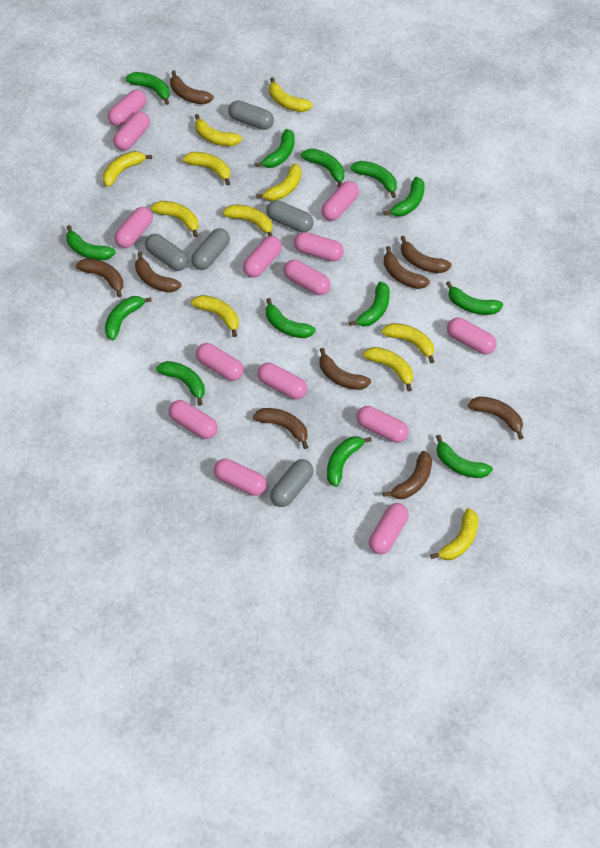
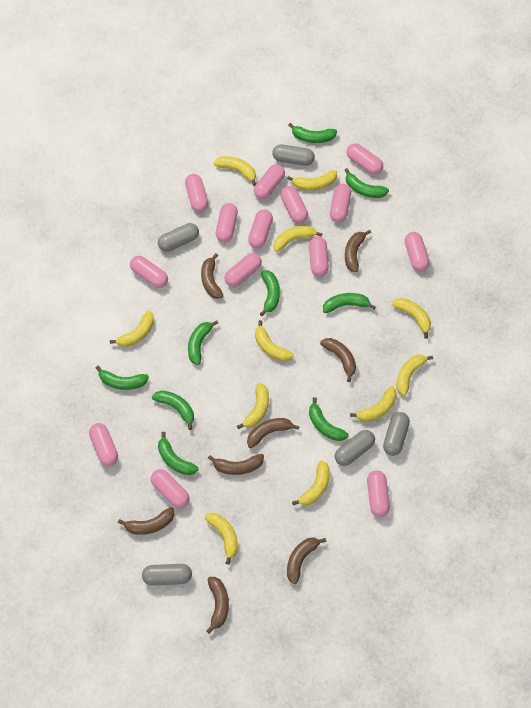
brown banana: 9 -> 8
green banana: 13 -> 9

